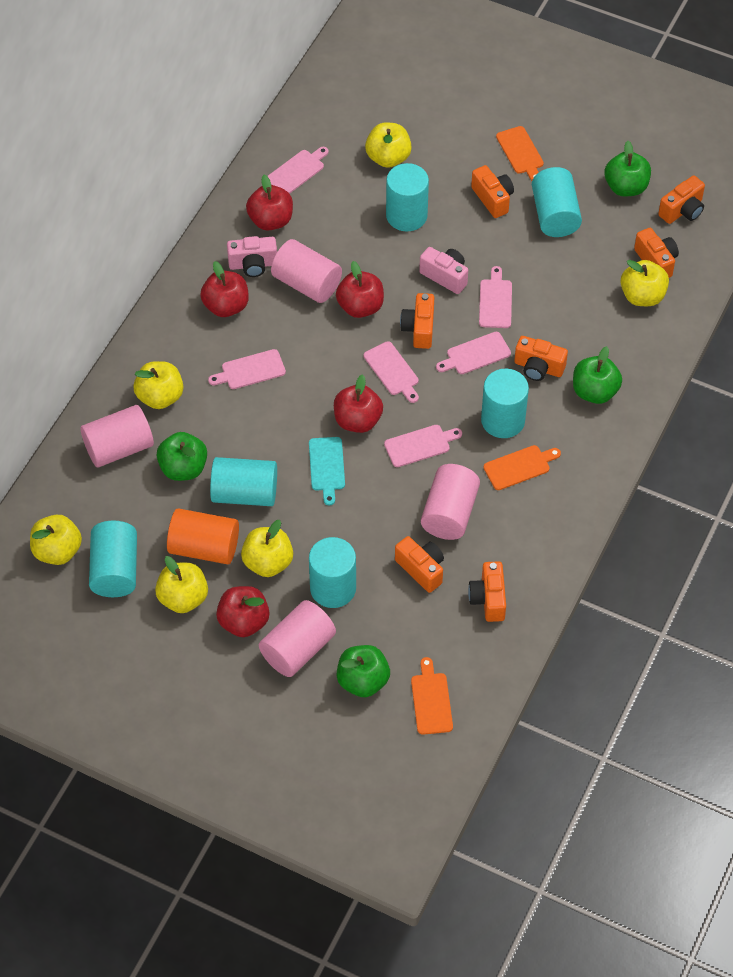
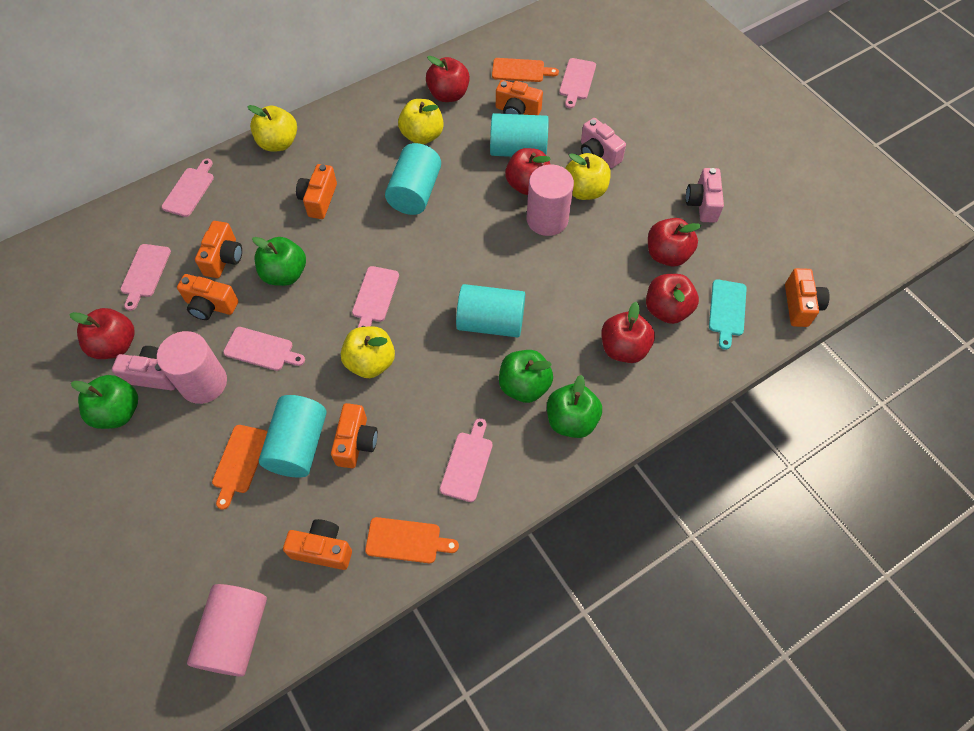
orange cylinder: 1 -> 0
pink camera: 2 -> 3
pink cylinder: 4 -> 3
red apple: 5 -> 6
turquoise cylinder: 6 -> 4
yellow apple: 6 -> 4

